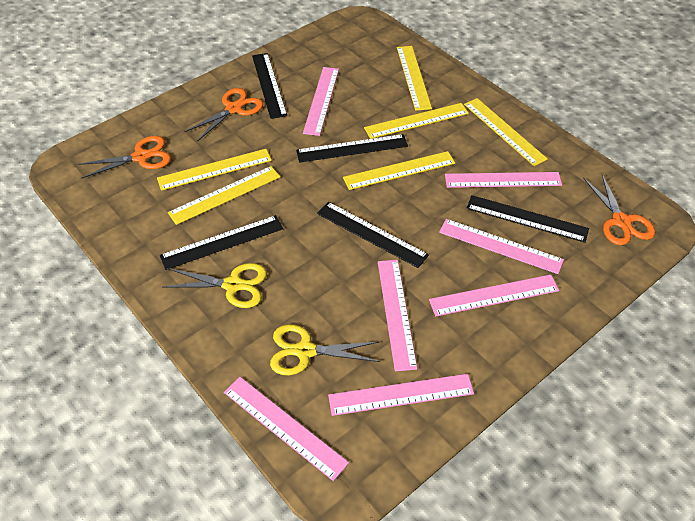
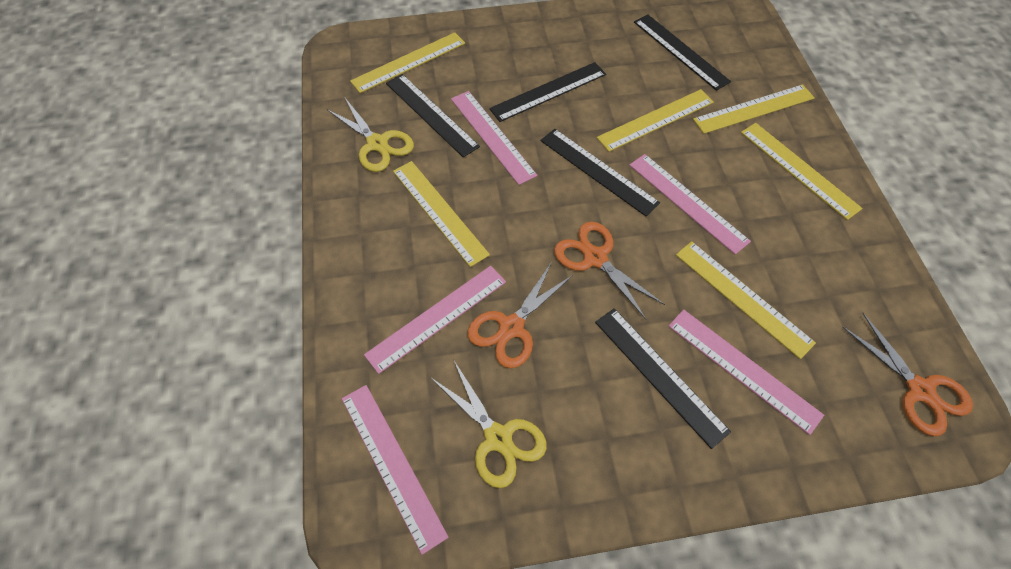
pink ruler: 7 -> 5

